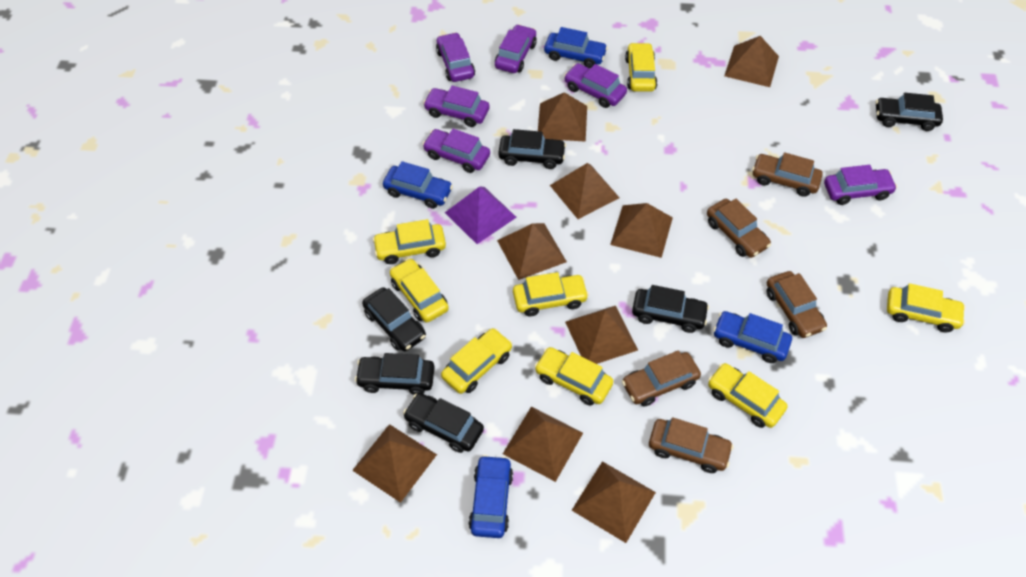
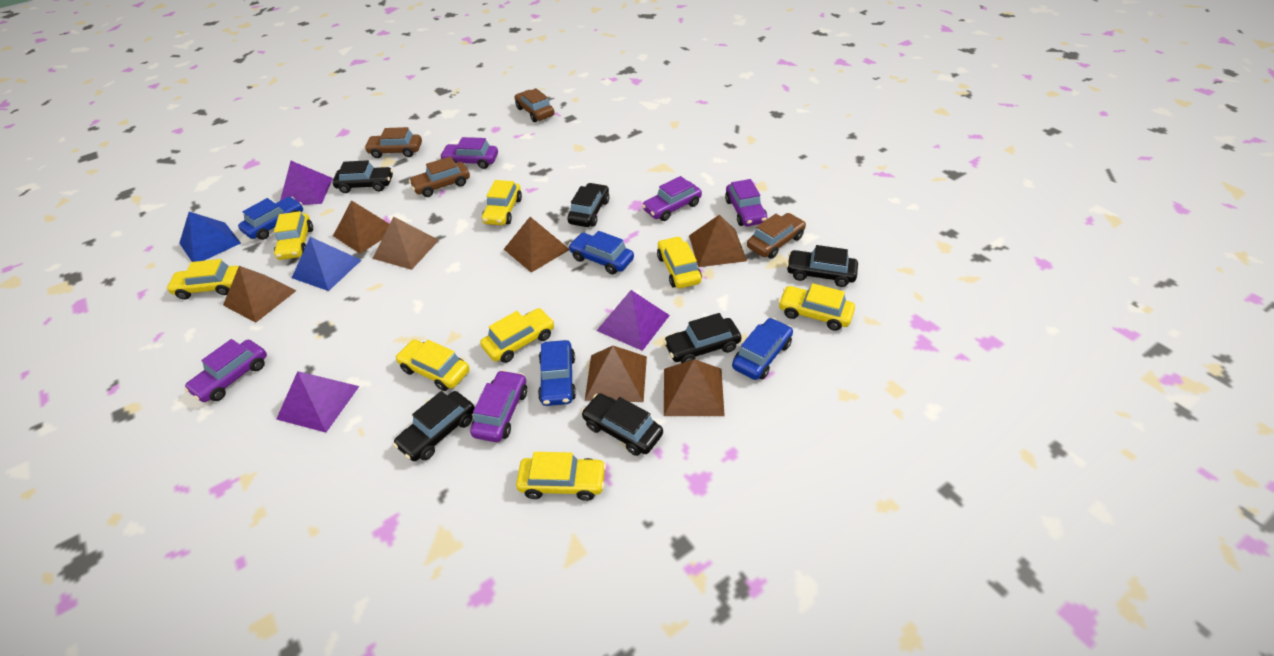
blue pyramid: 0 -> 2
brown car: 5 -> 4
brown pyramid: 9 -> 7
purple car: 6 -> 5
purple pyramid: 1 -> 3

